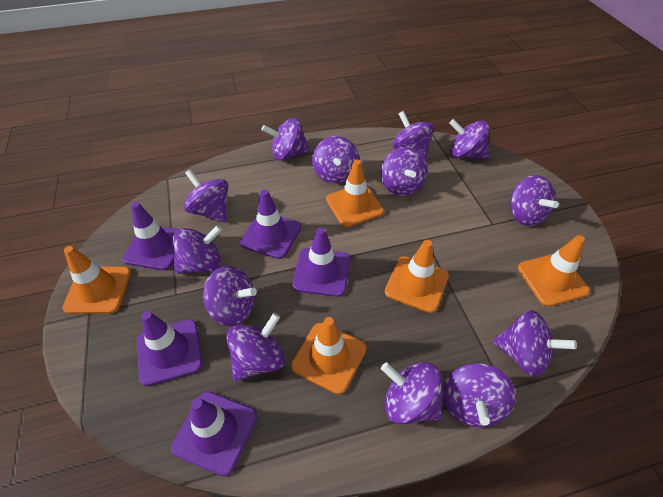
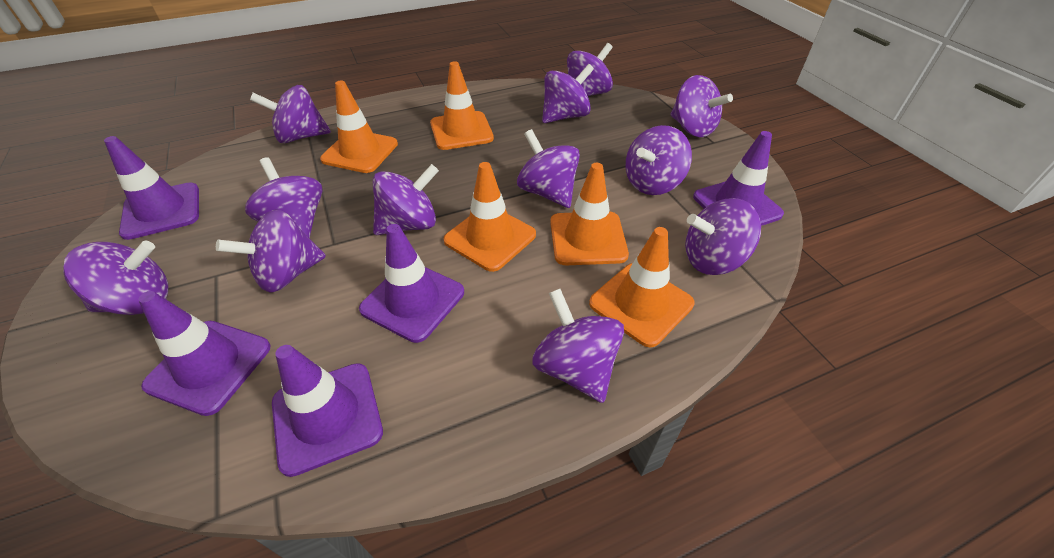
purple spinning top: 13 -> 12

